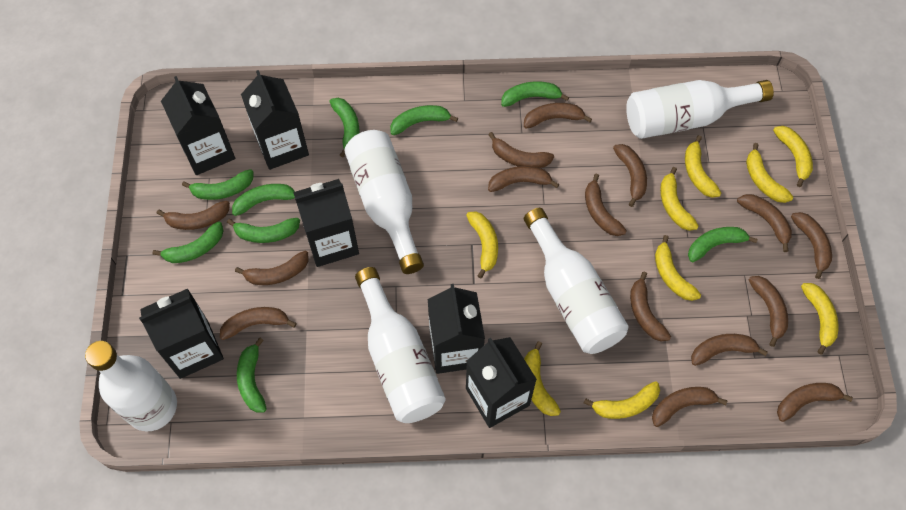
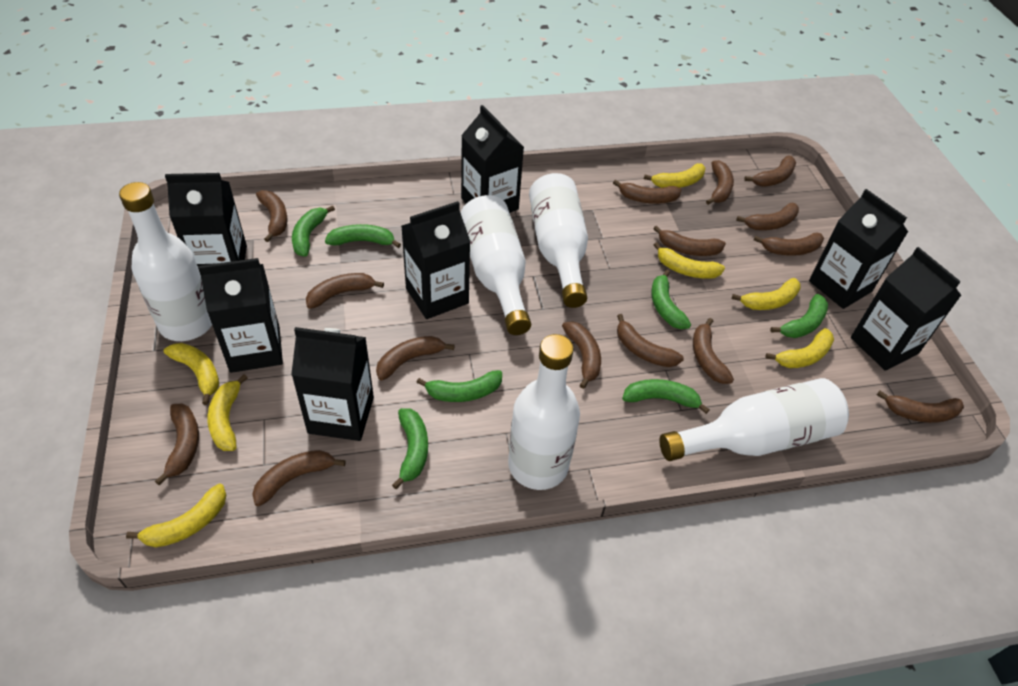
black carton: 6 -> 7
green banana: 9 -> 7
yellow banana: 9 -> 7

